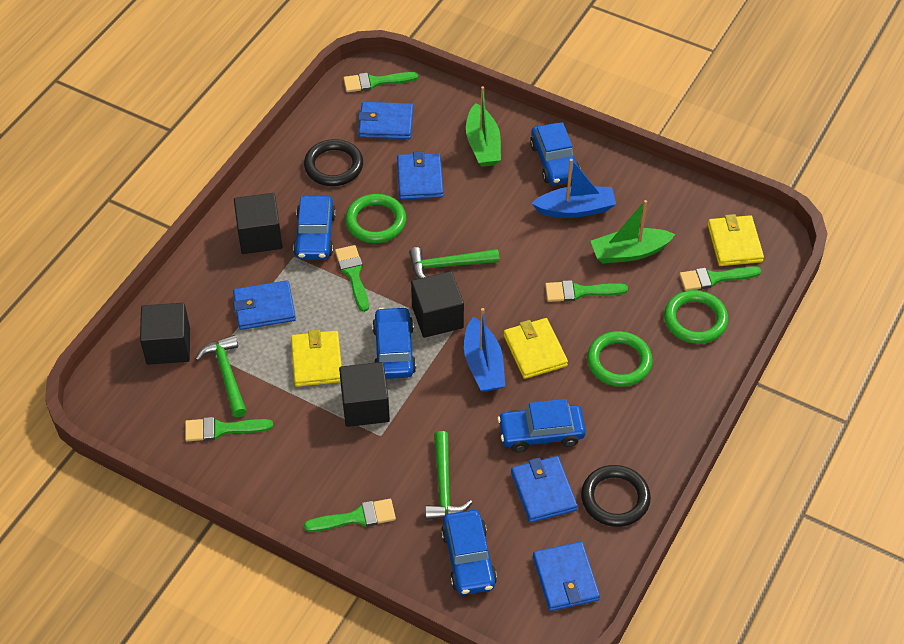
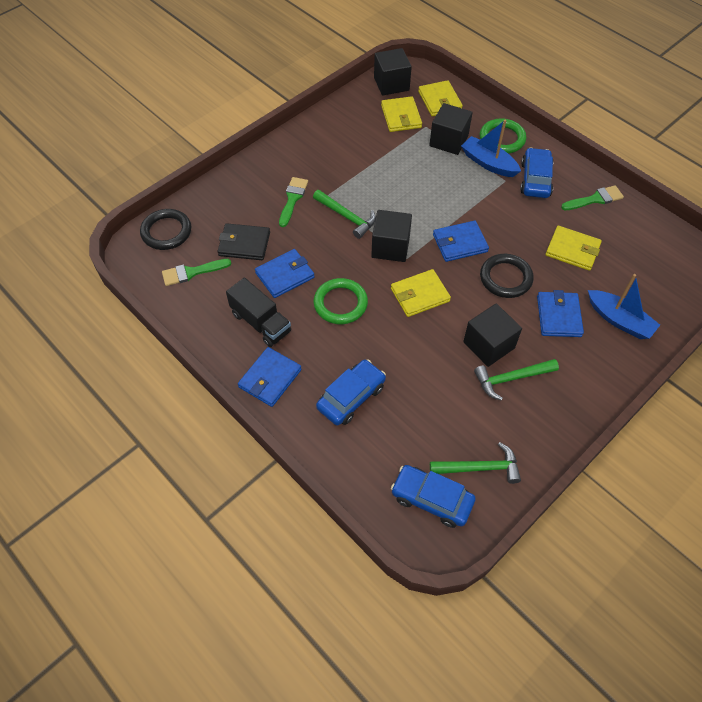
black truck: 0 -> 1
black wallet: 0 -> 1
blue car: 5 -> 3
blue wallet: 5 -> 4
green boat: 2 -> 0
green brush: 6 -> 3
green ring: 3 -> 2
yellow wallet: 3 -> 4

